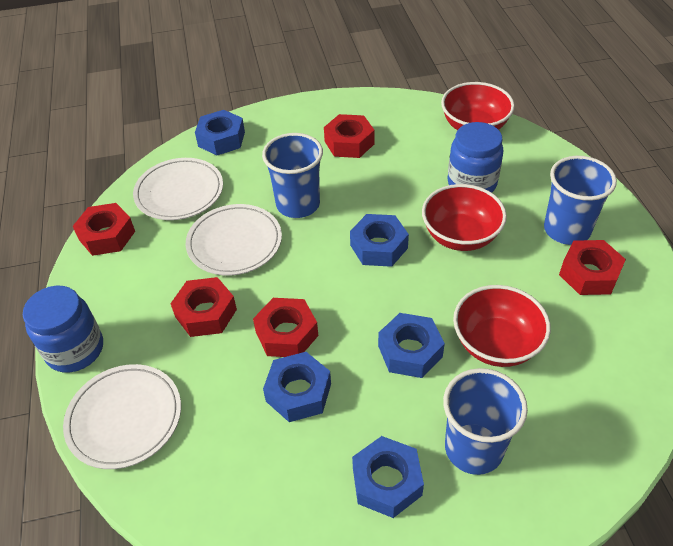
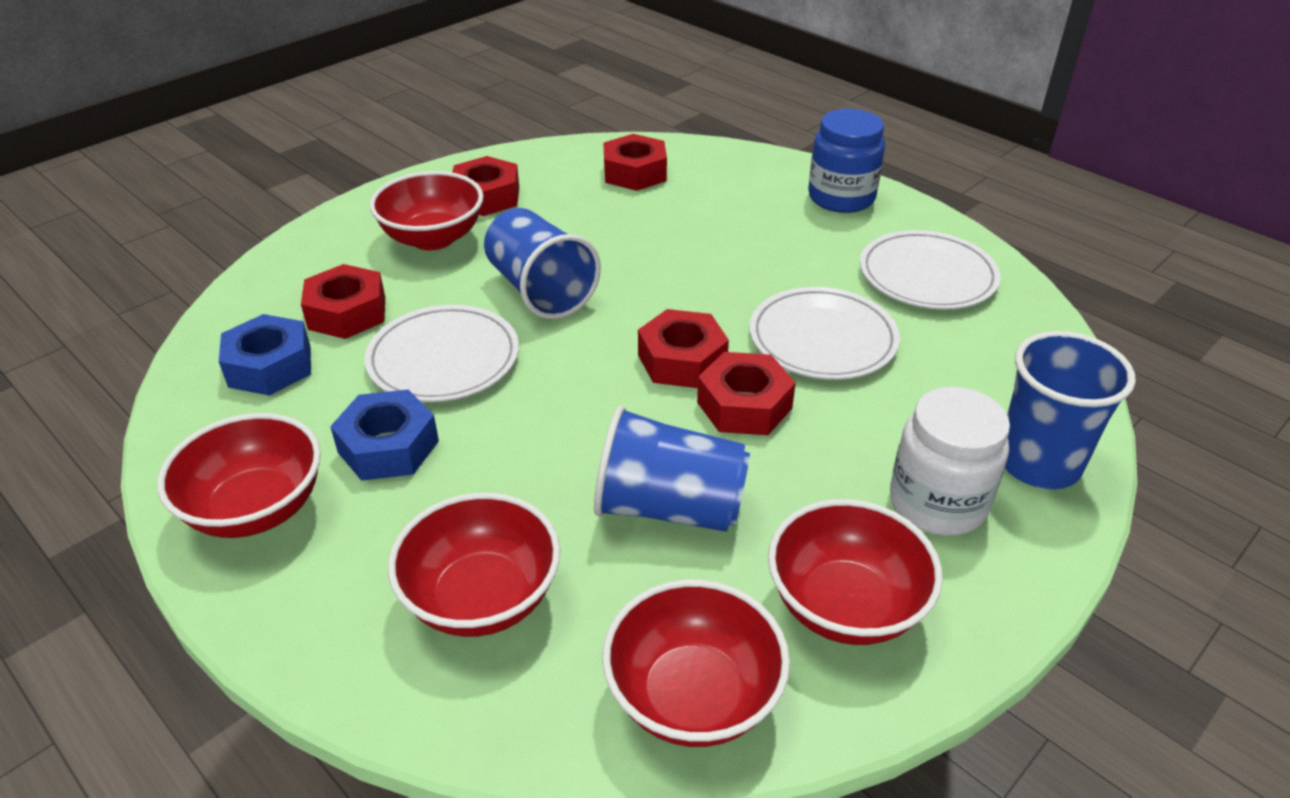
blue jar: 2 -> 1
blue nut: 5 -> 2
red bowl: 3 -> 5
white jar: 0 -> 1

